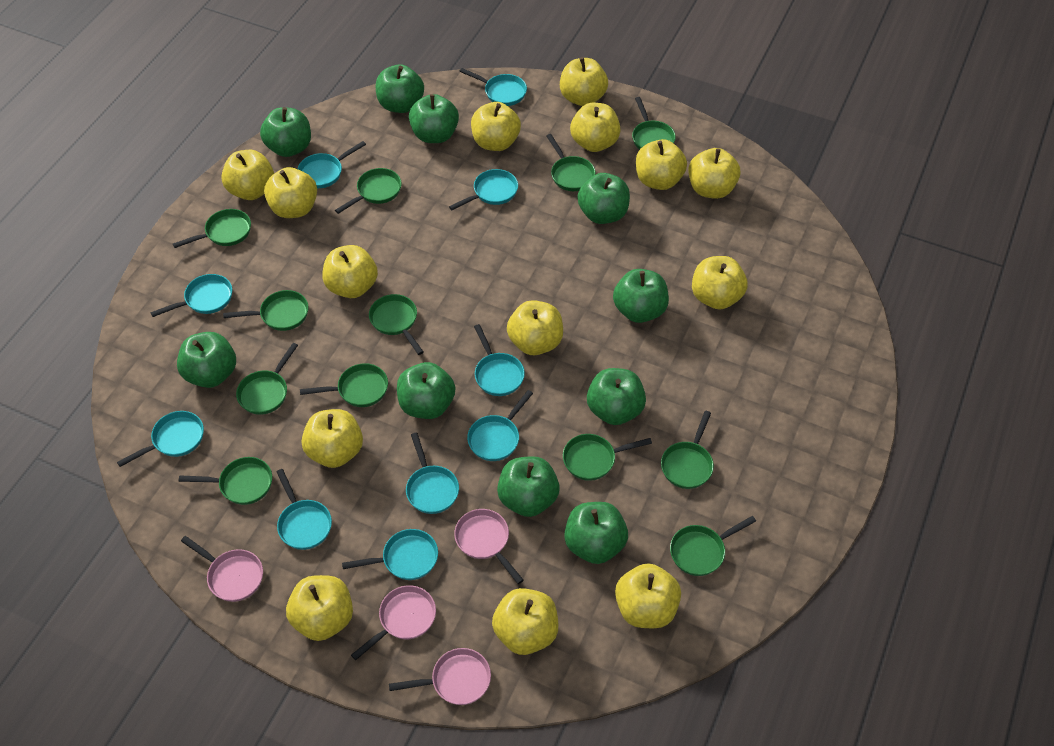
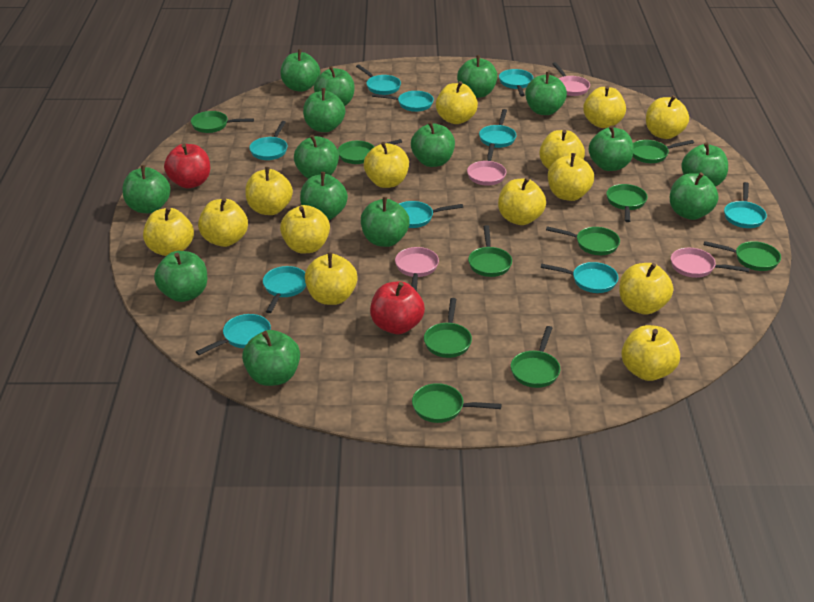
green apple: 10 -> 15
green pan: 12 -> 10
red apple: 0 -> 2

